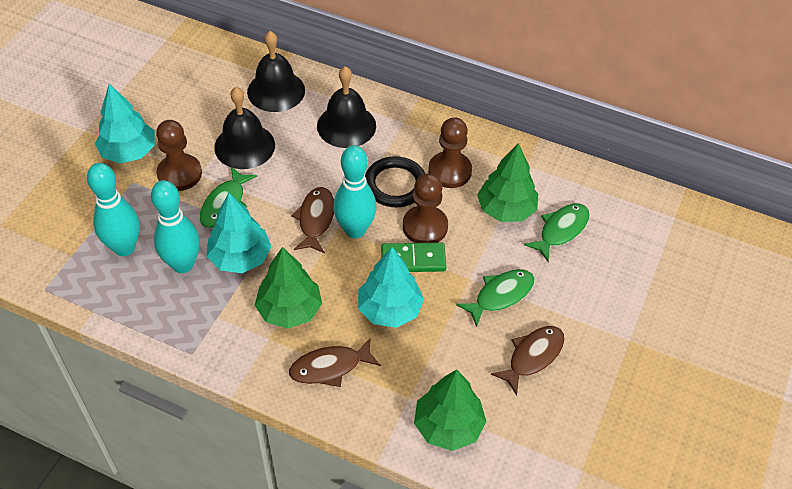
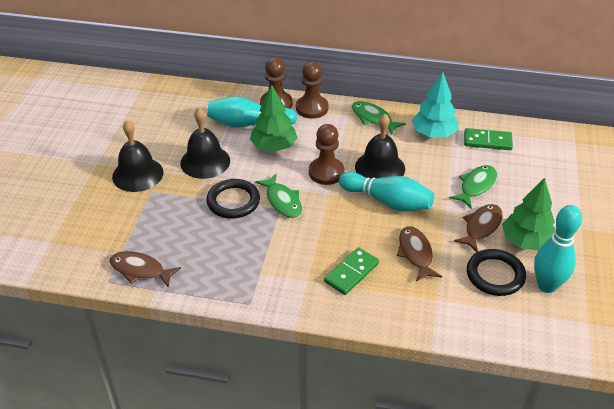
black ring: 1 -> 2
green domino: 1 -> 2
green tree: 3 -> 2
turquoise tree: 3 -> 1

